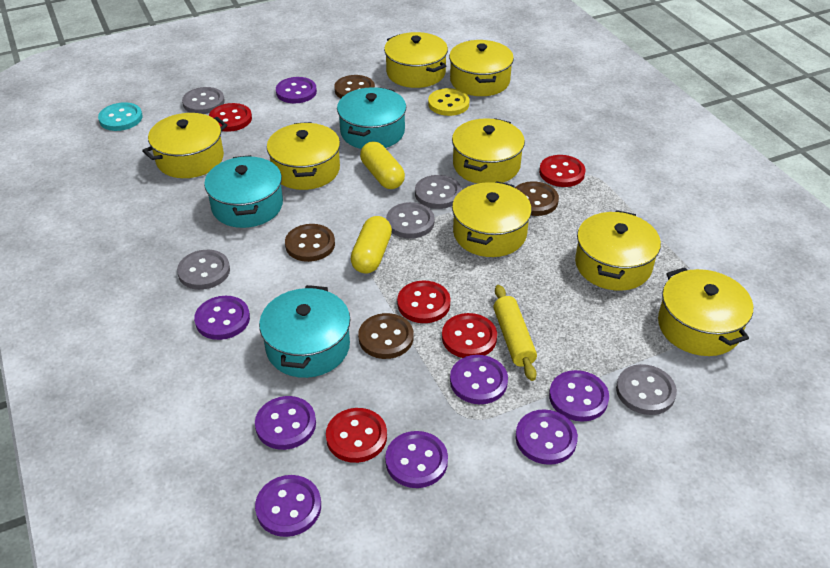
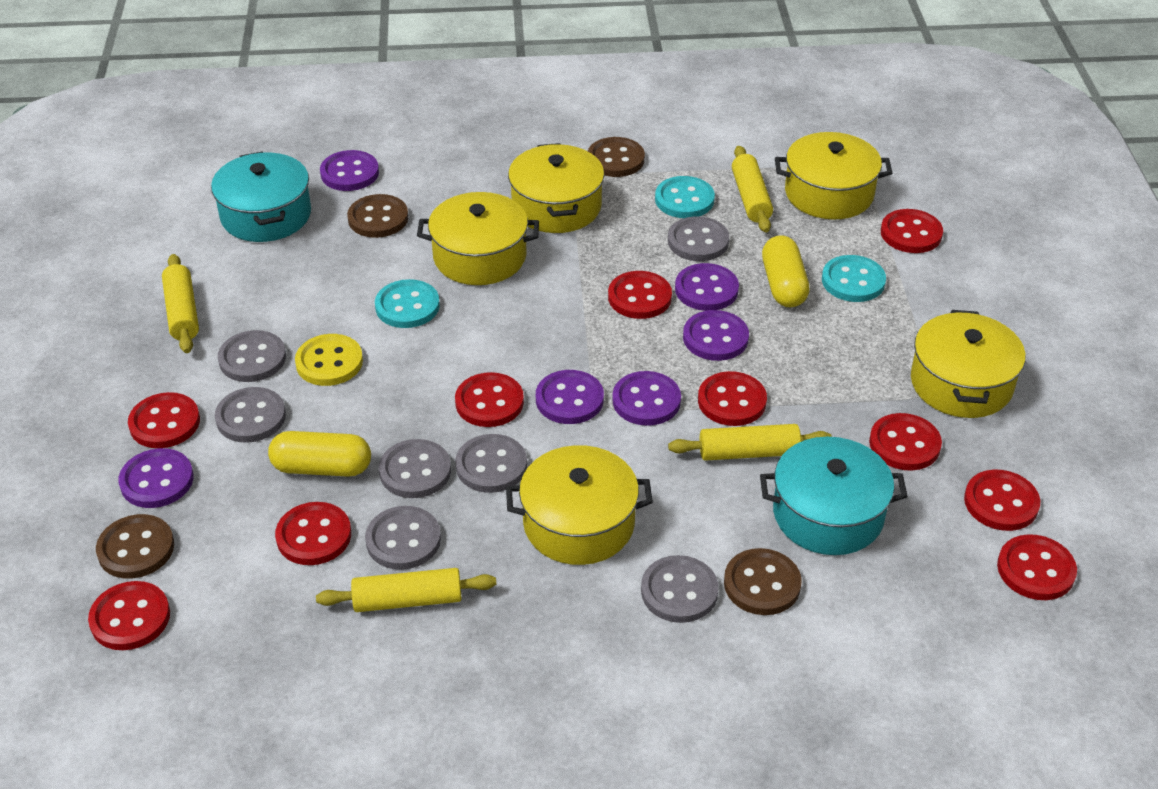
grey button: 5 -> 7
purple button: 8 -> 6
red button: 5 -> 10
turquoise button: 1 -> 3
turquoise pot: 3 -> 2
yellow pot: 8 -> 5
yellow rolling pin: 1 -> 4

